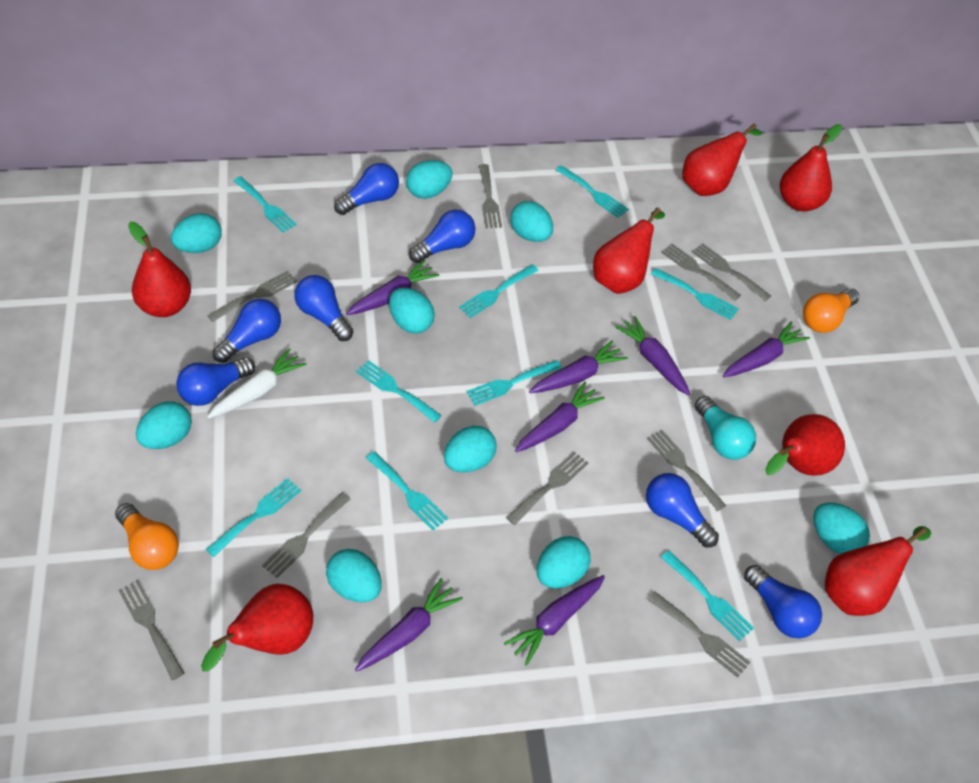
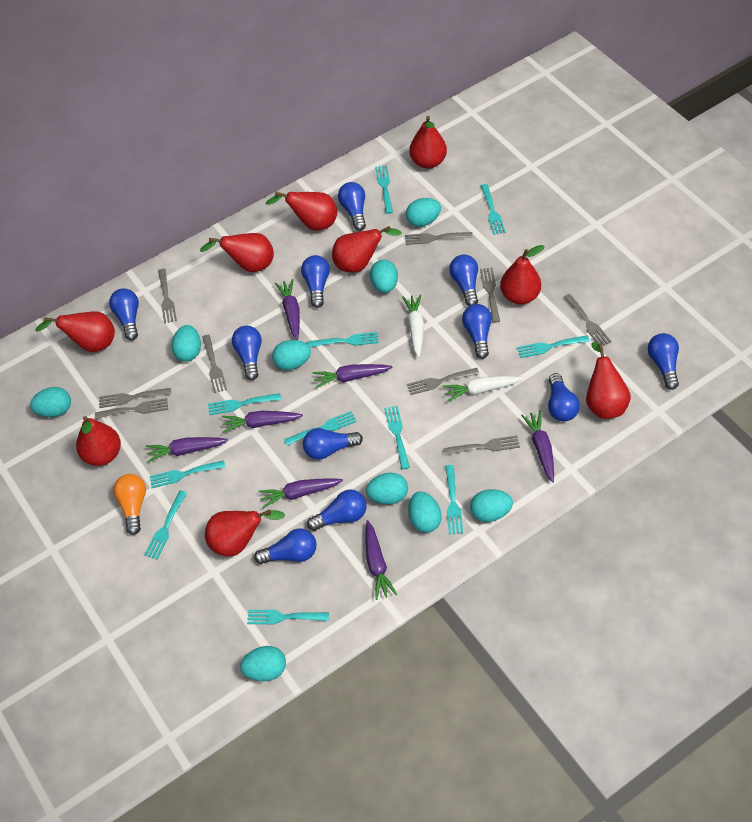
blue light bulb: 7 -> 11
orange light bulb: 2 -> 1
red pear: 7 -> 9
turquoise fork: 9 -> 11
turquoise light bulb: 1 -> 0
white carrot: 1 -> 2

